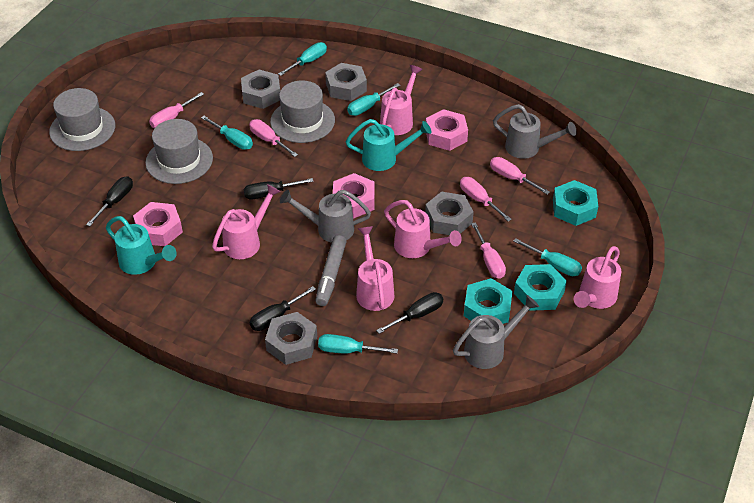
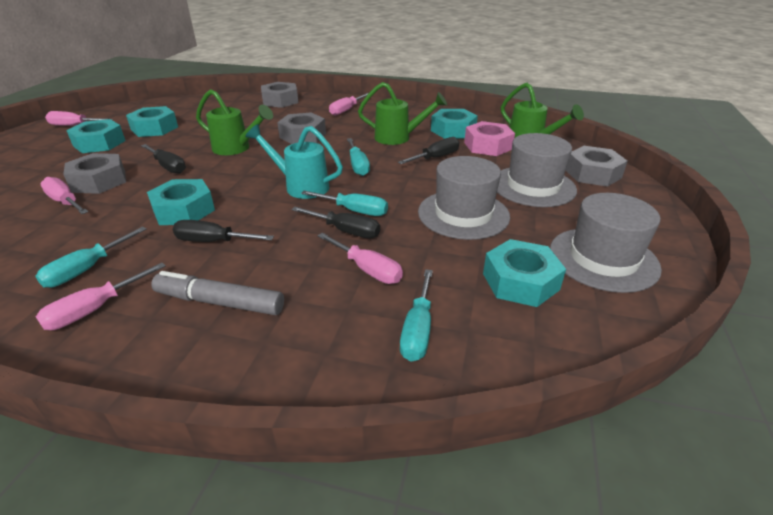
green watering can: 0 -> 3
grey watering can: 3 -> 0
pink nut: 3 -> 1
pink watering can: 5 -> 0
turquoise nut: 3 -> 5
turquoise screwdriver: 5 -> 4
turquoise watering can: 2 -> 1

